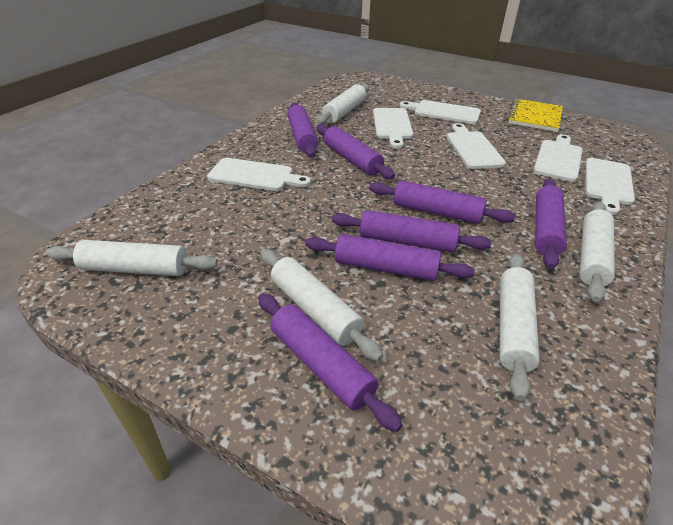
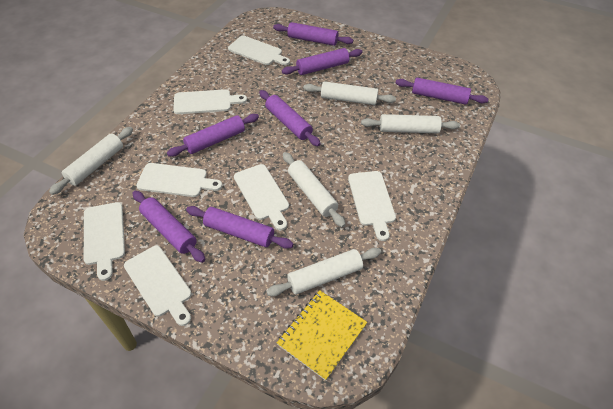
white cutting board: 6 -> 7

